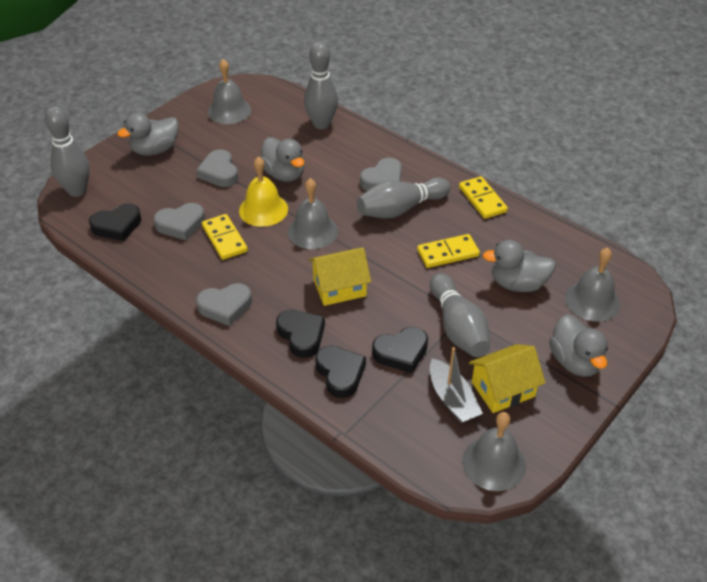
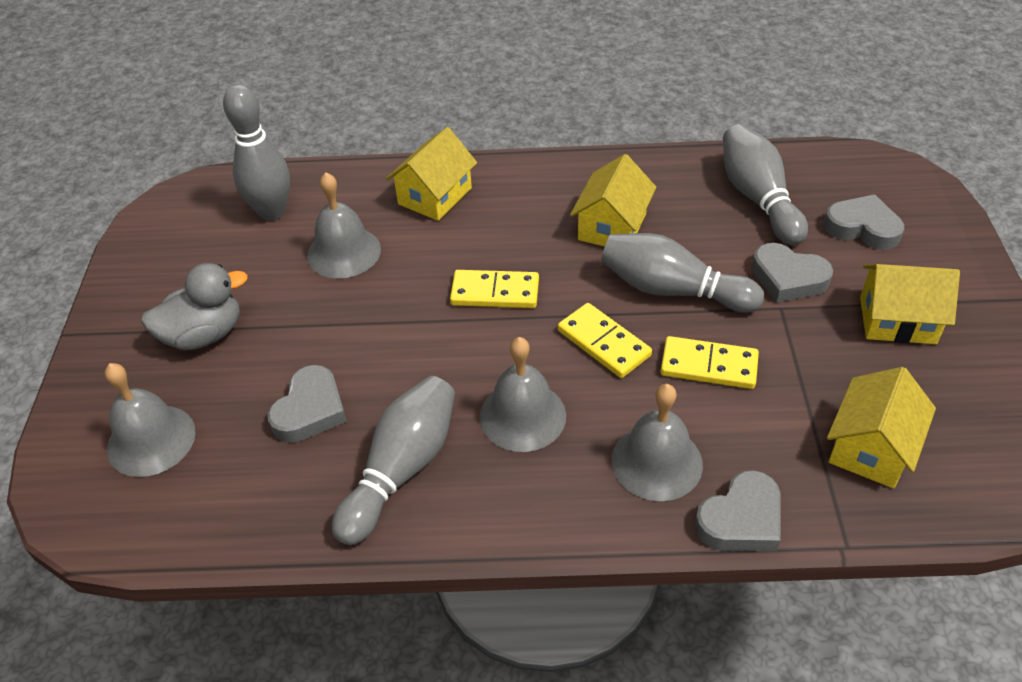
black heart: 4 -> 0
grey boat: 1 -> 0
grey duck: 4 -> 1
yellow bell: 1 -> 0
yellow house: 2 -> 4

